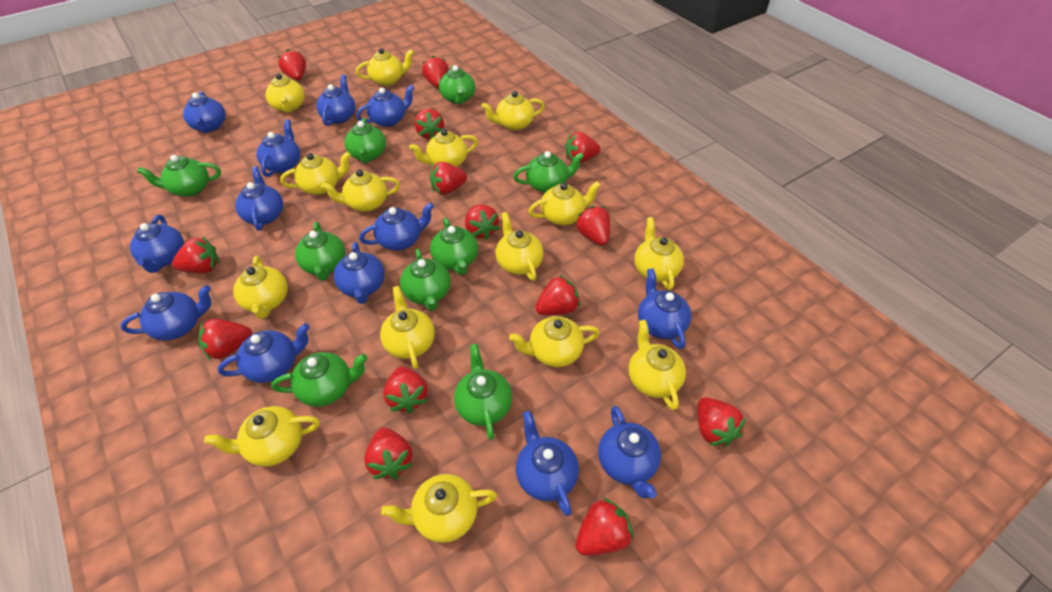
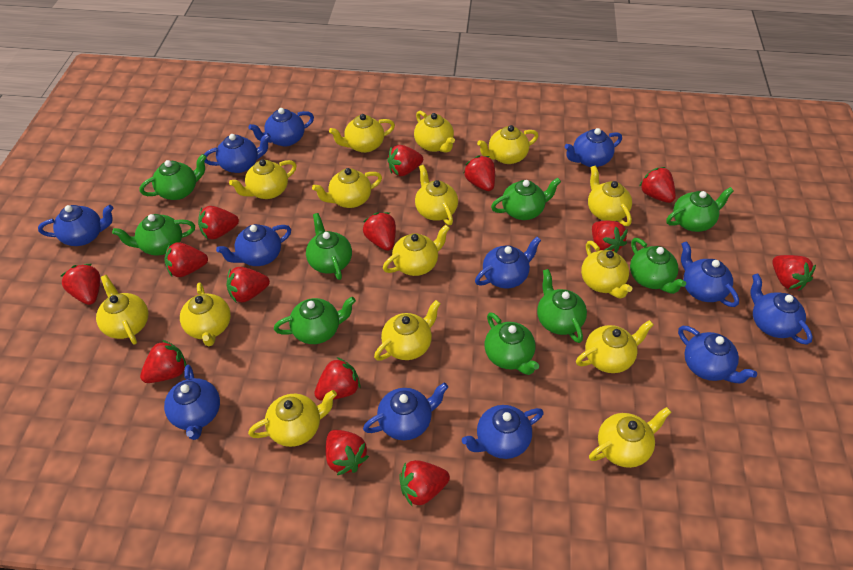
blue teapot: 13 -> 12

